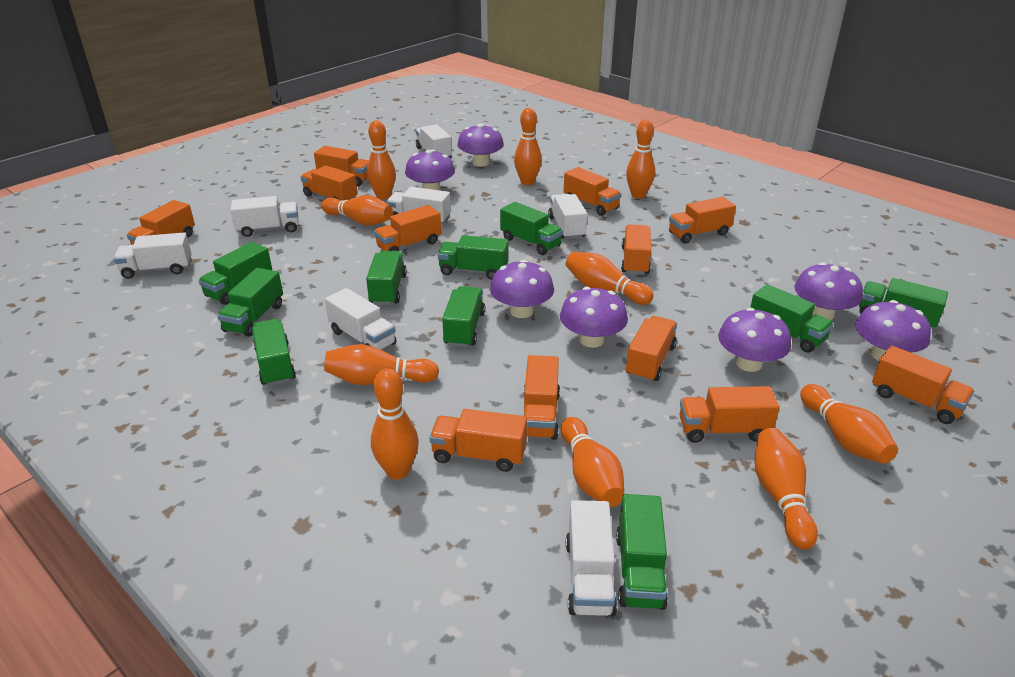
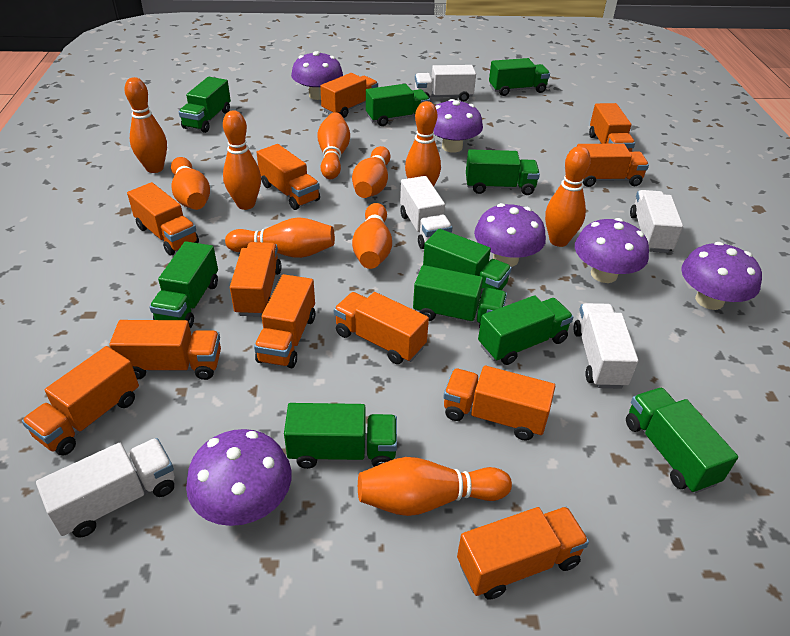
purple mushroom: 7 -> 6
white truck: 7 -> 5

